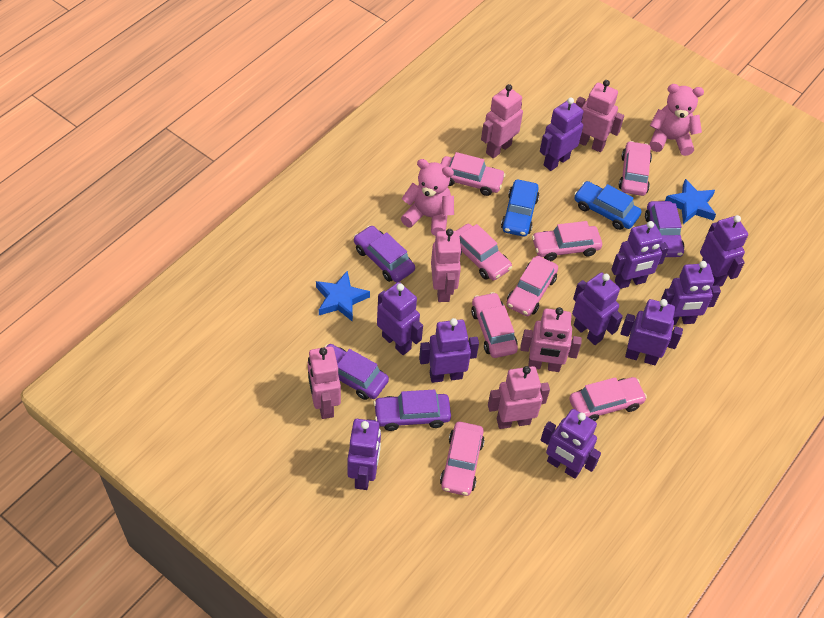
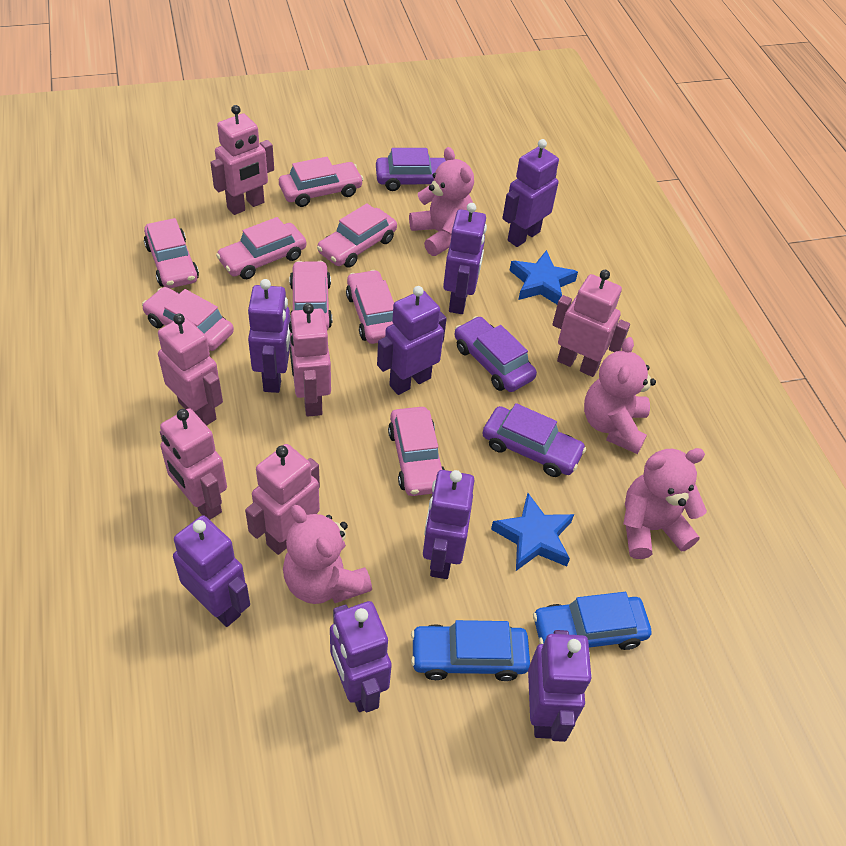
pink teddy bear: 2 -> 4
purple car: 4 -> 3
purple robot: 10 -> 8

